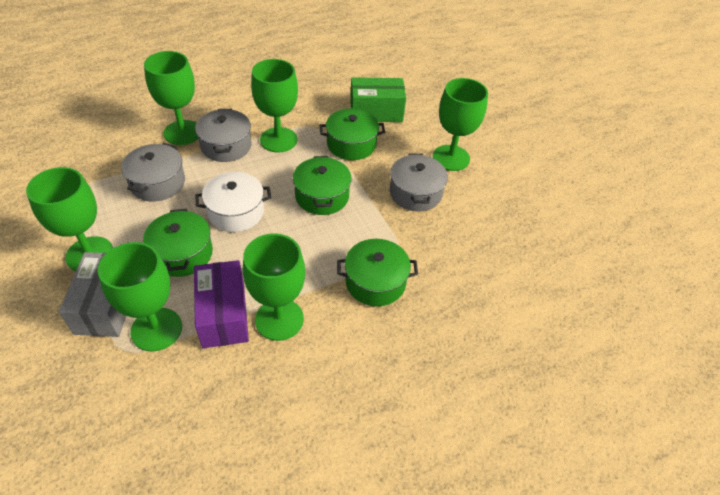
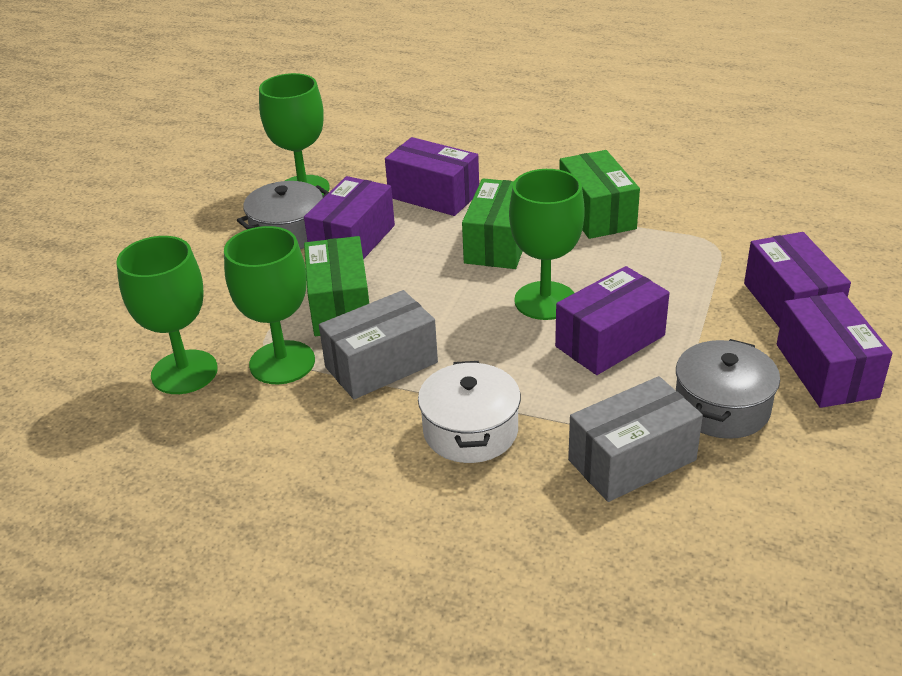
green box: 1 -> 3
green goblet: 6 -> 4
green pot: 4 -> 0
grey box: 1 -> 2
grey pot: 3 -> 2
purple box: 1 -> 5

